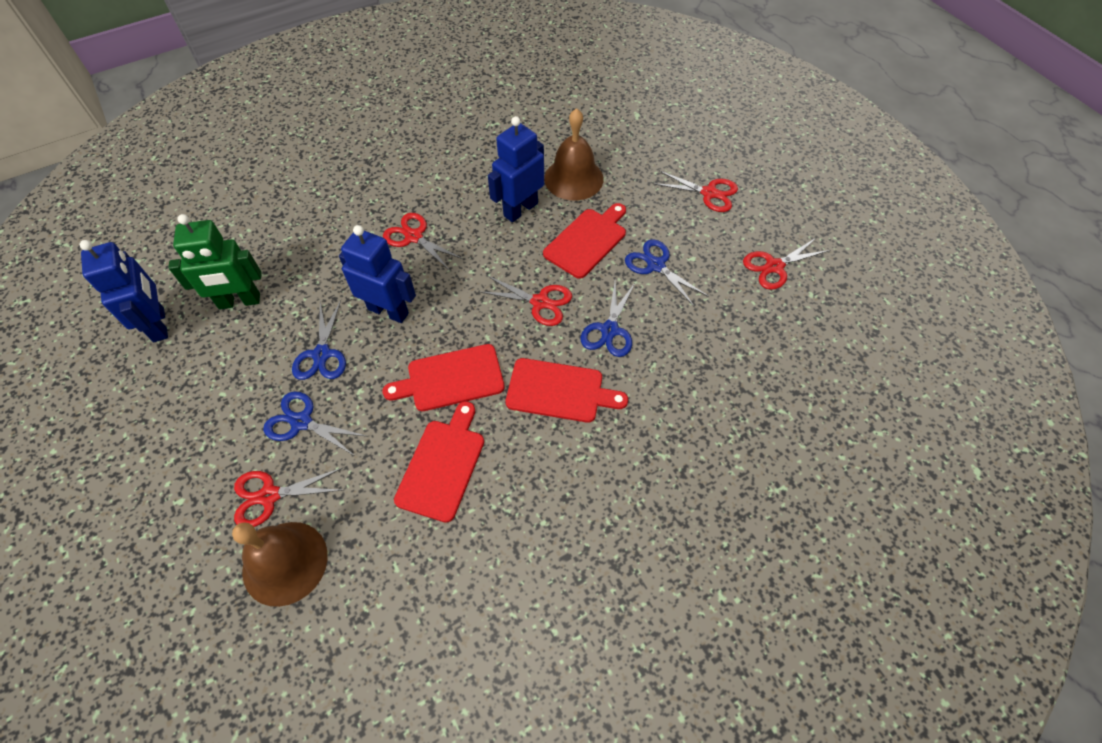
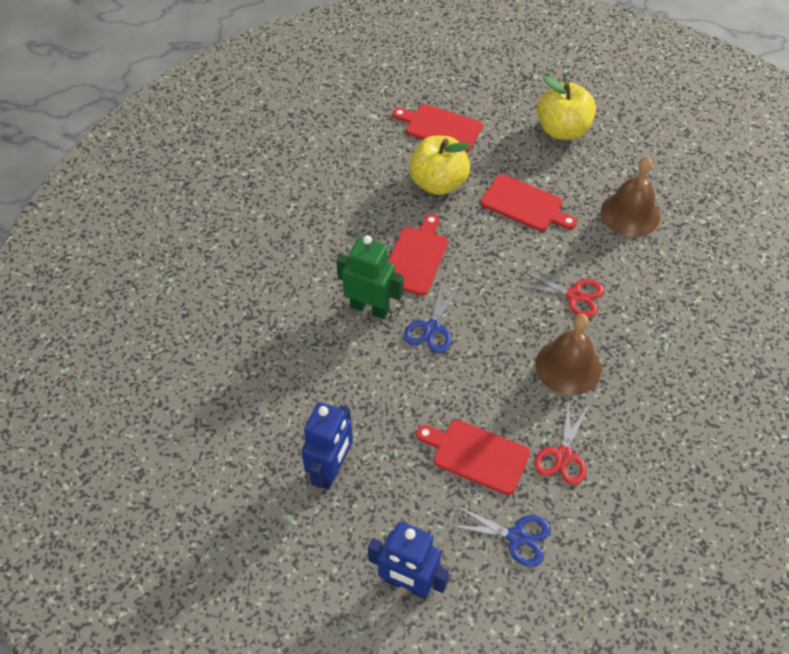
blue robot: 3 -> 2
blue scissors: 4 -> 2
red scissors: 5 -> 2
yellow apple: 0 -> 2

